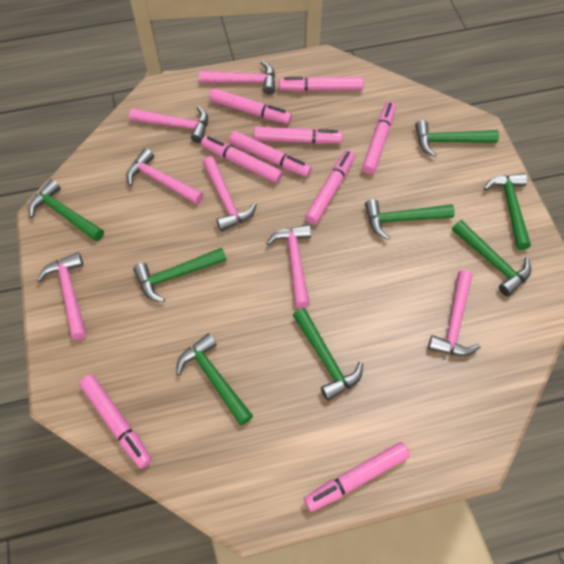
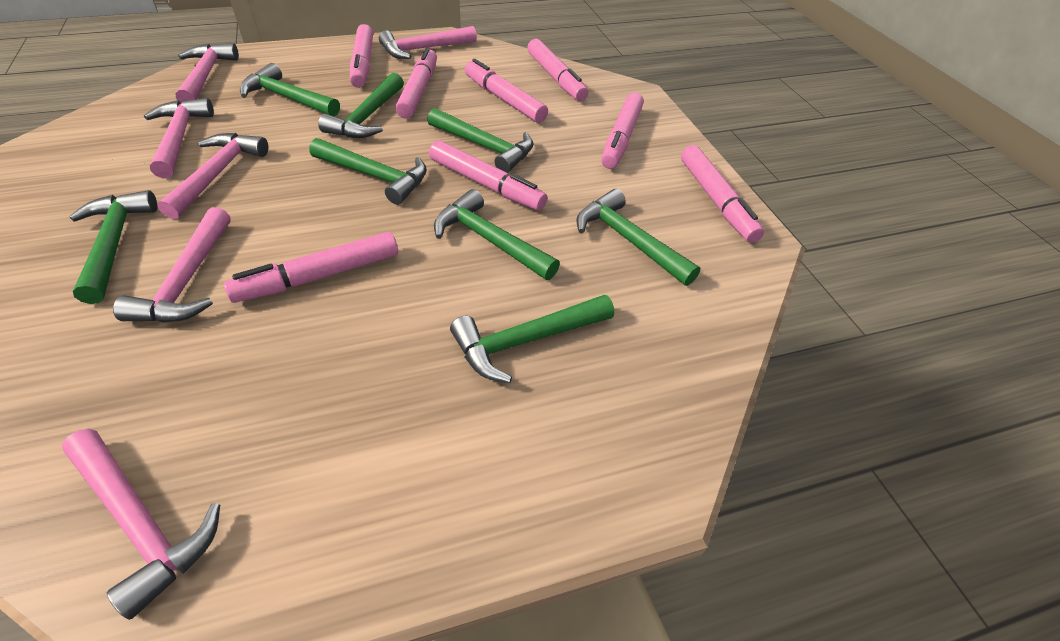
pink hammer: 7 -> 6
pink marker: 9 -> 8

